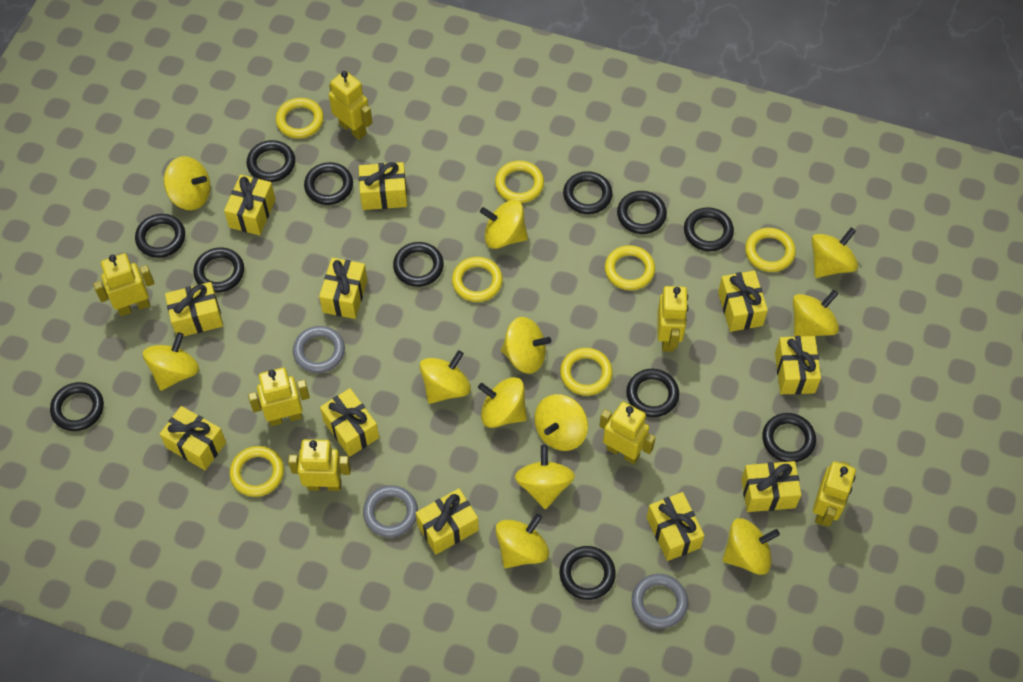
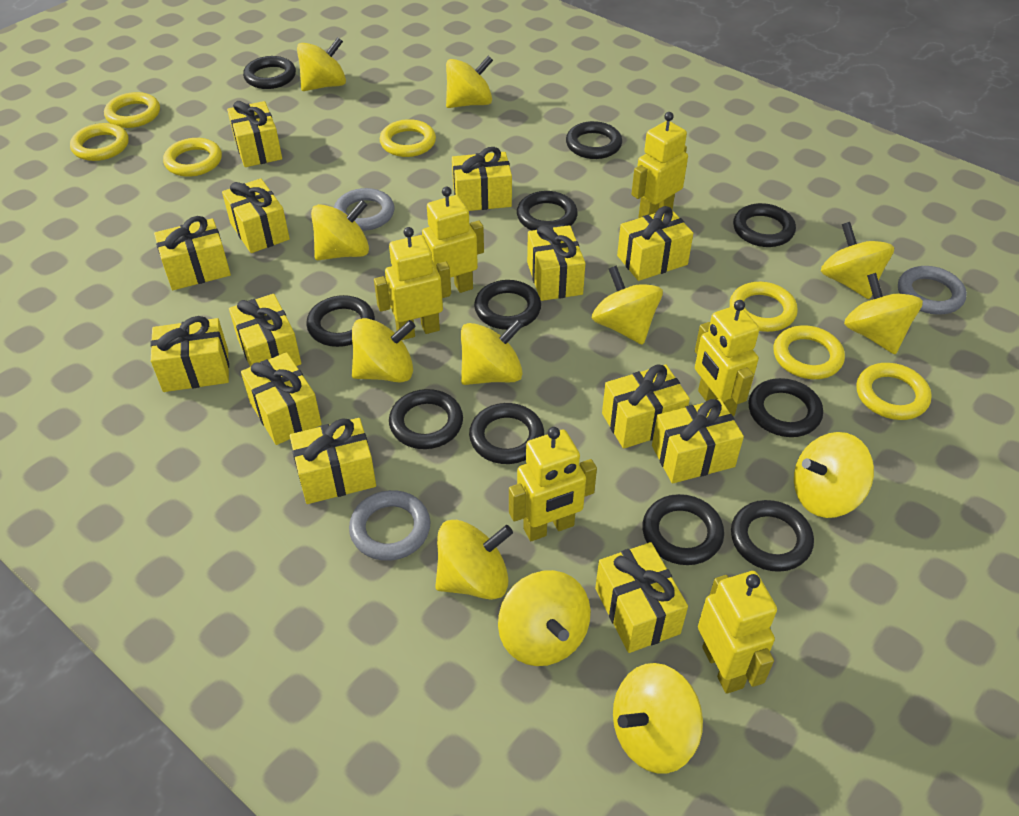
black ring: 12 -> 11
yellow gift: 11 -> 13
yellow robot: 7 -> 6

